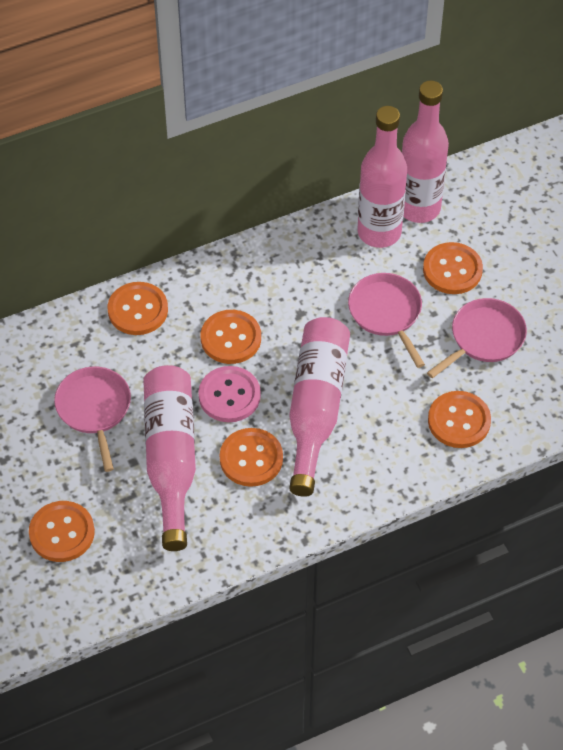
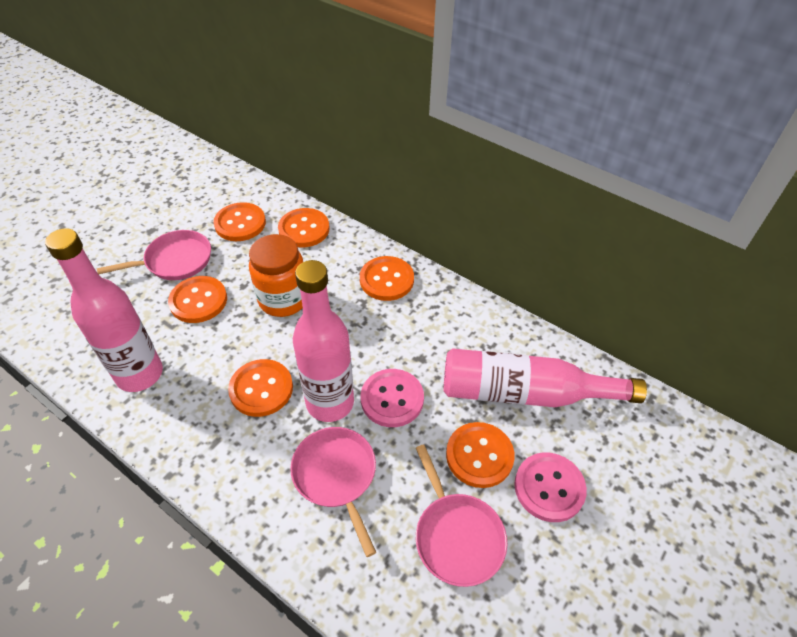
orange jar: 0 -> 1
pink bottle: 4 -> 3
pink button: 1 -> 2

